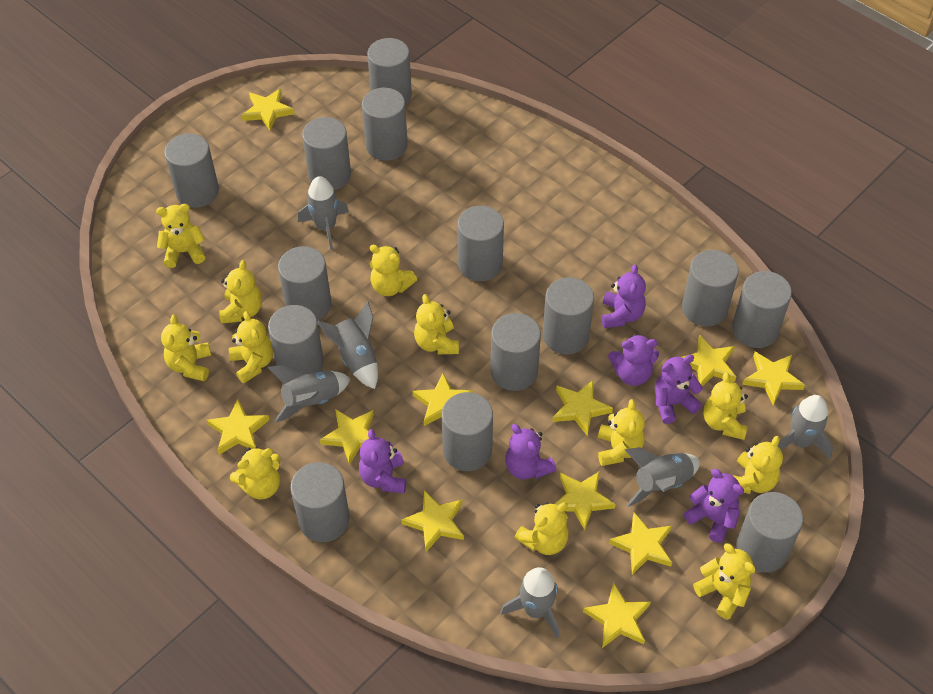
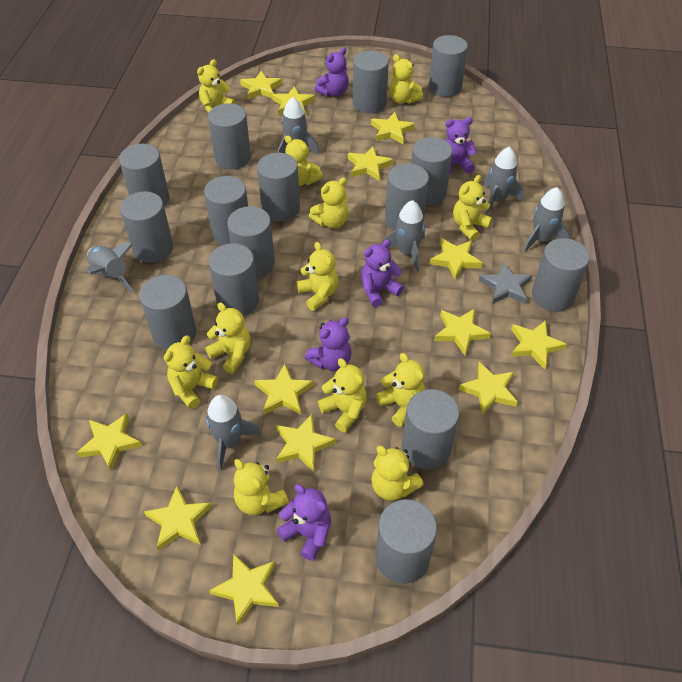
grey cylinder: 14 -> 15
grey star: 0 -> 1
purple teddy bear: 6 -> 5
yellow star: 11 -> 13

